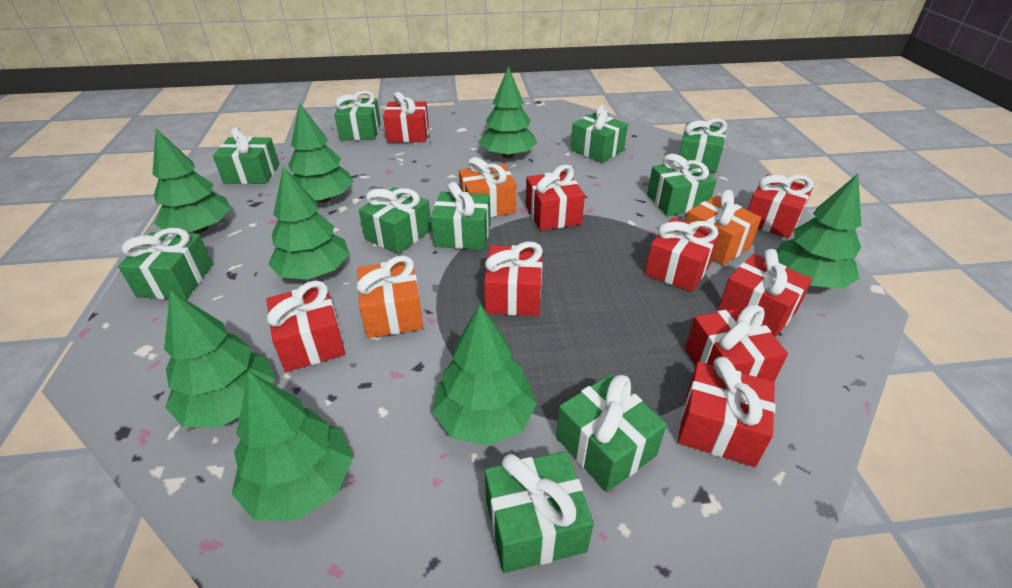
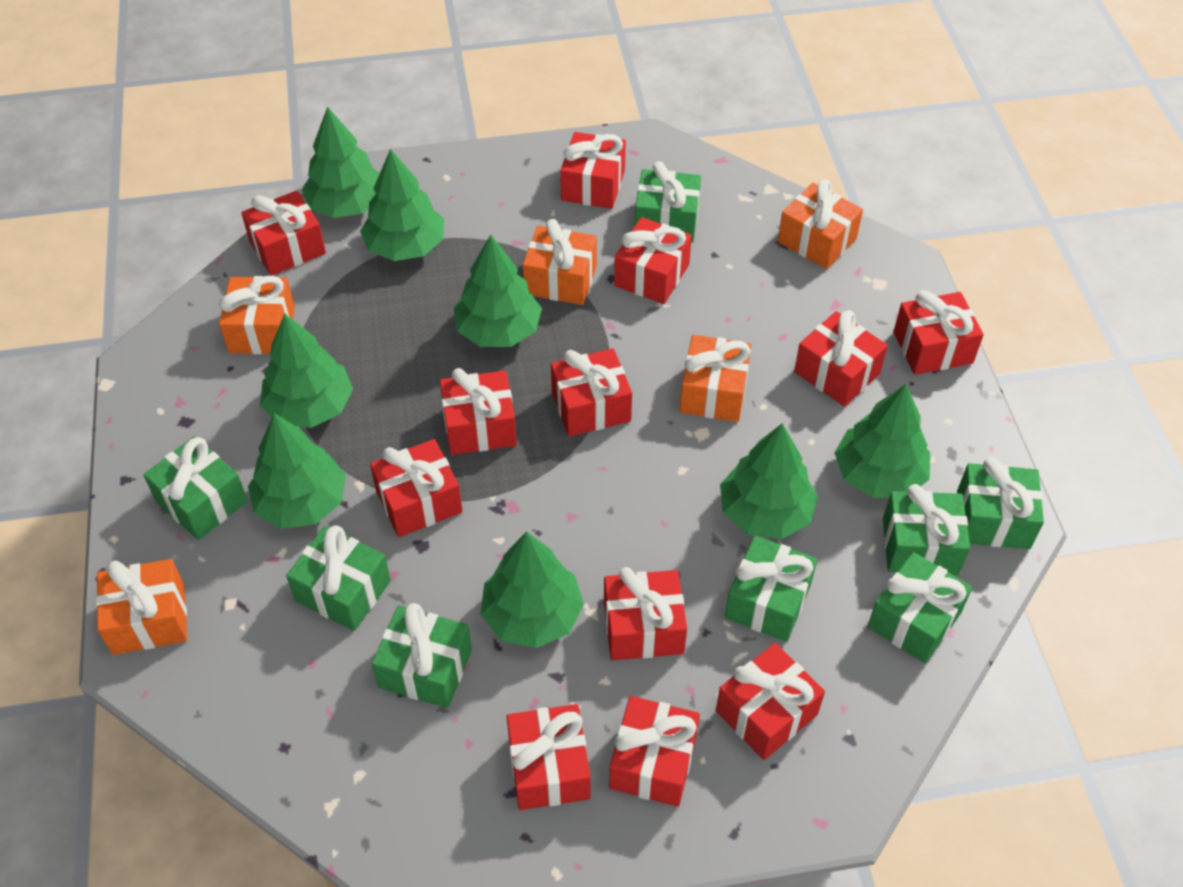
green gift: 10 -> 8
orange gift: 3 -> 5
red gift: 9 -> 12

